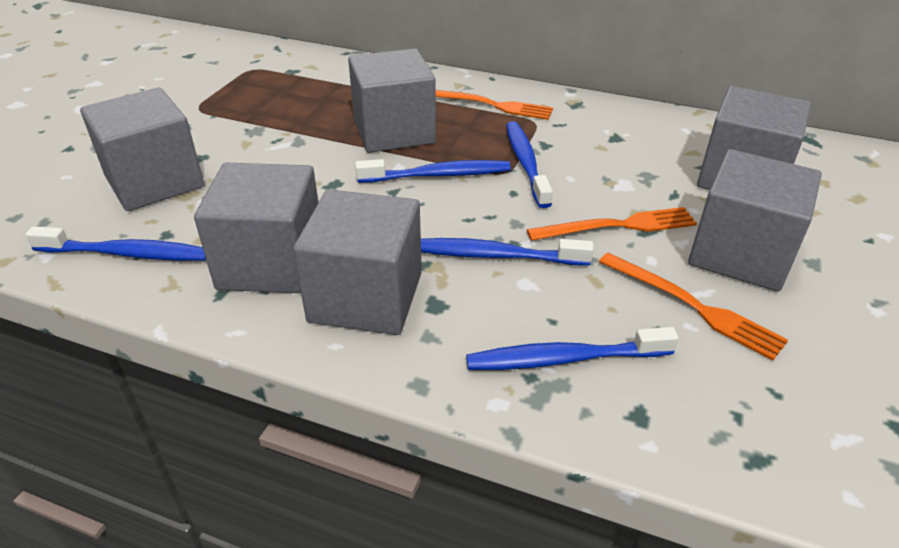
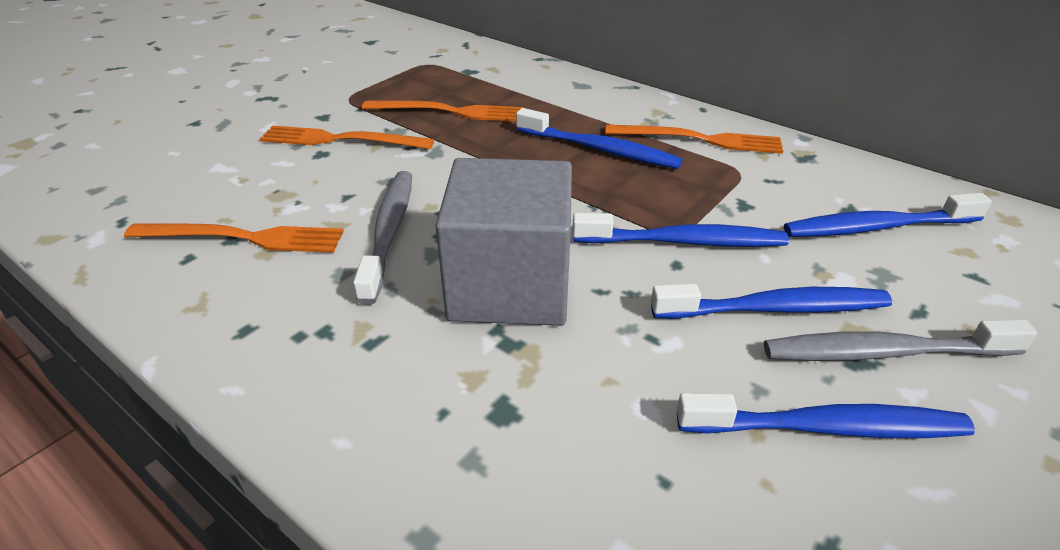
grey cube: 6 -> 1
grey toothbrush: 0 -> 2
orange fork: 3 -> 4

